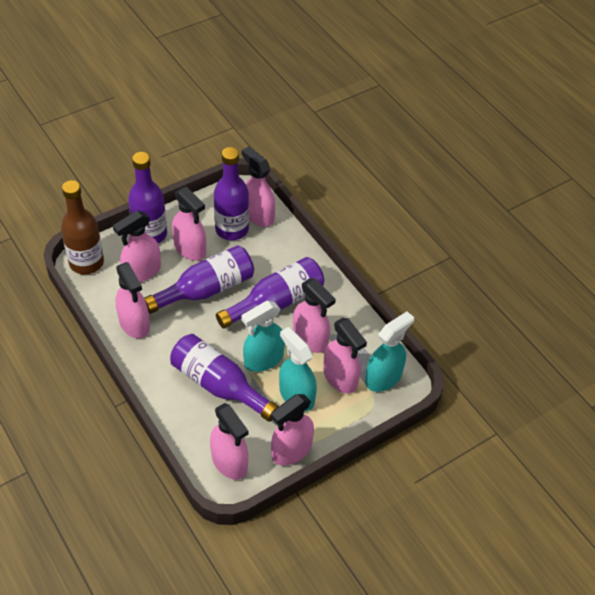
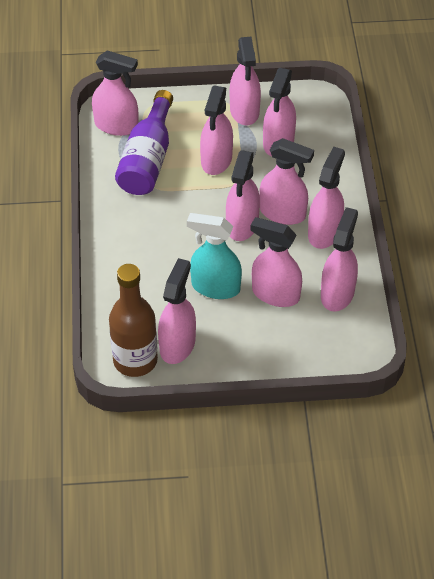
pink spray bottle: 8 -> 10
purple bottle: 5 -> 1
turquoise spray bottle: 3 -> 1

